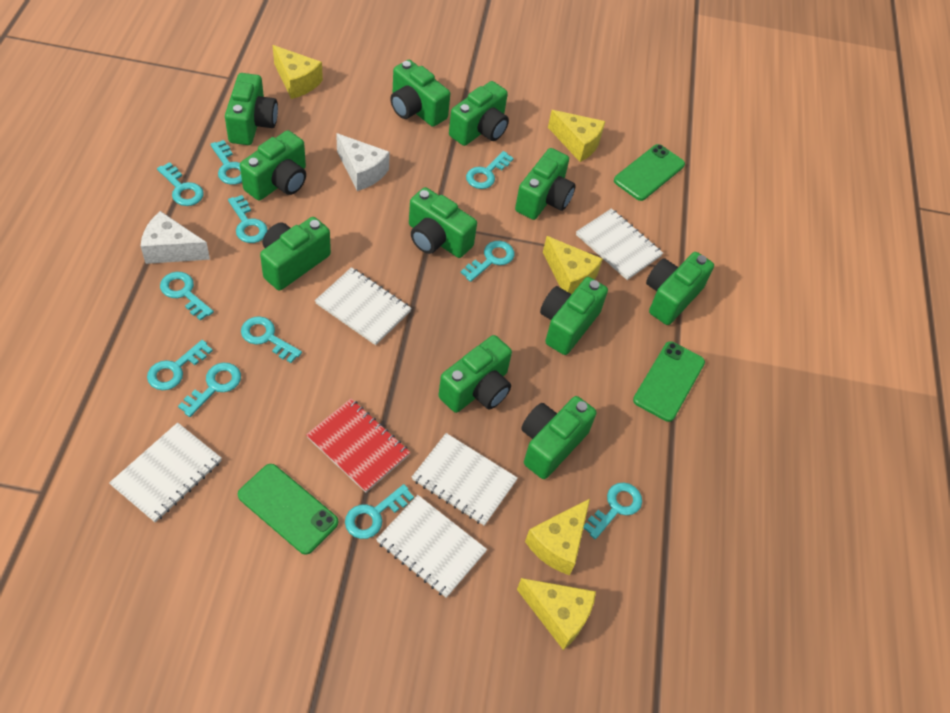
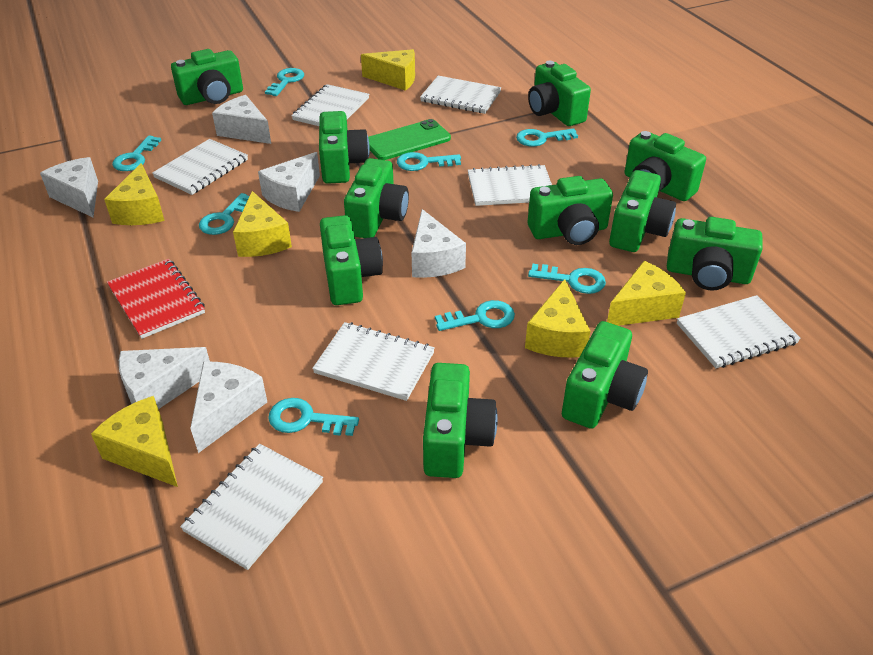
green phone: 3 -> 1
turquoise key: 11 -> 8
white cheese: 2 -> 6
white notebook: 5 -> 7
yellow cheese: 5 -> 6

